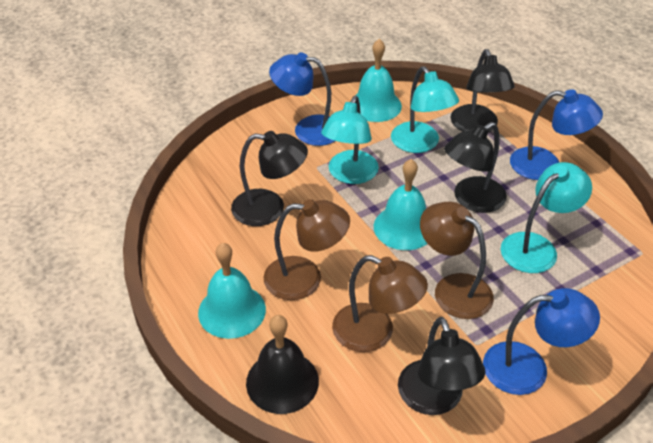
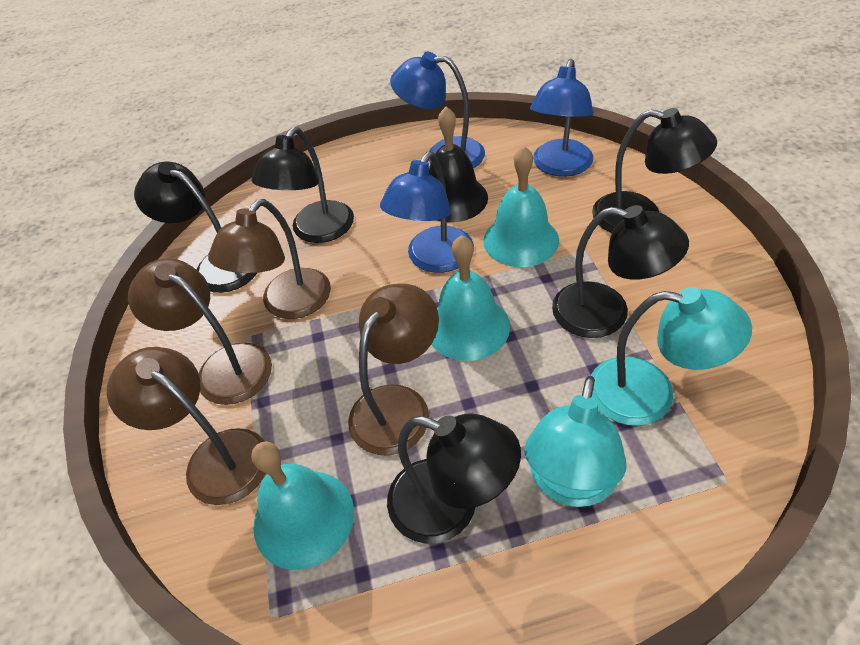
black lamp: 4 -> 5
brown lamp: 3 -> 4
turquoise lamp: 3 -> 2

